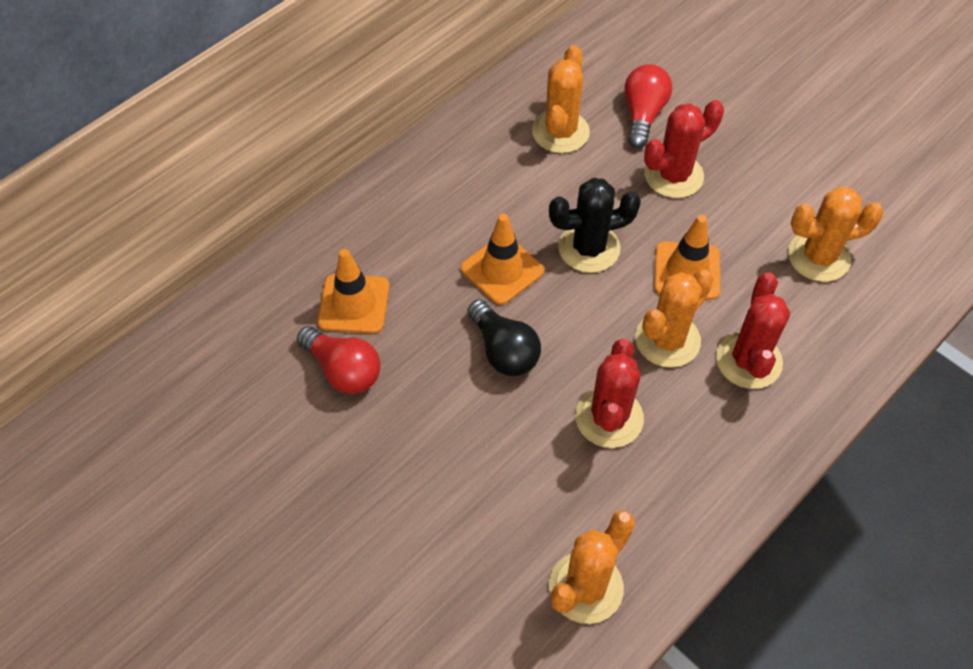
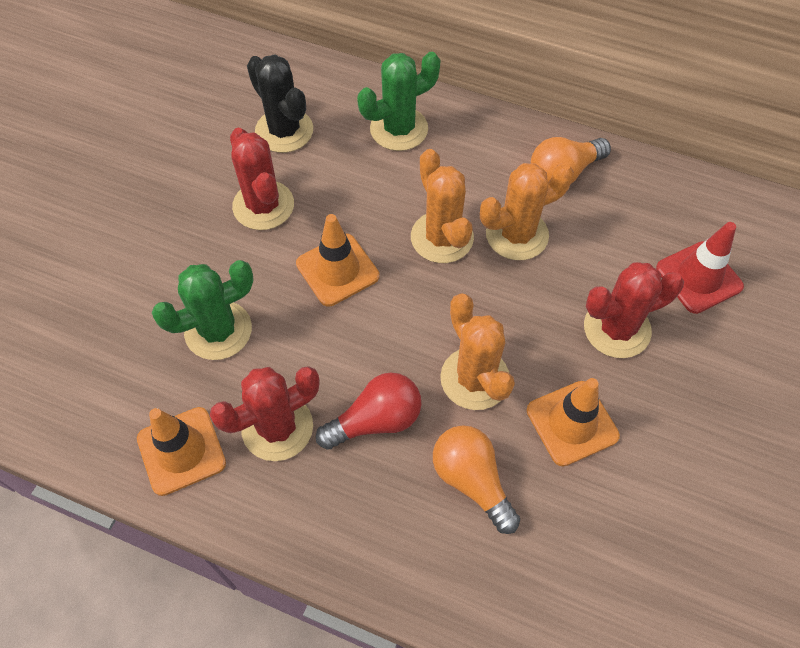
black light bulb: 1 -> 0
green cactus: 0 -> 2
orange cactus: 4 -> 3
orange light bulb: 0 -> 2
red light bulb: 2 -> 1
red traffic cone: 0 -> 1

